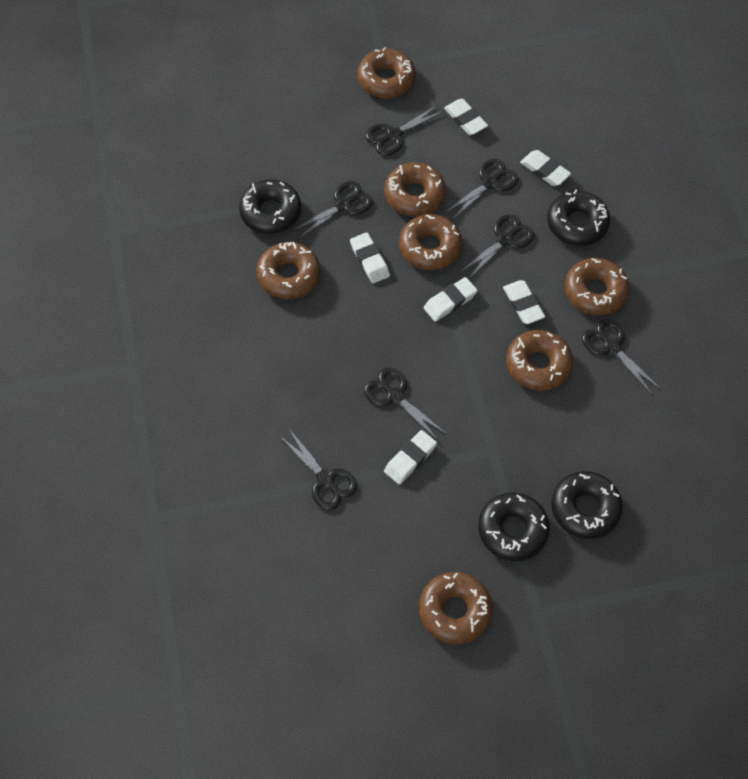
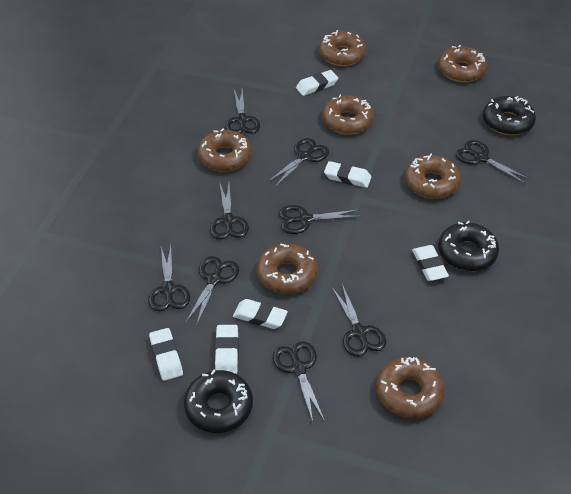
black donut: 4 -> 3
black scissors: 7 -> 9

